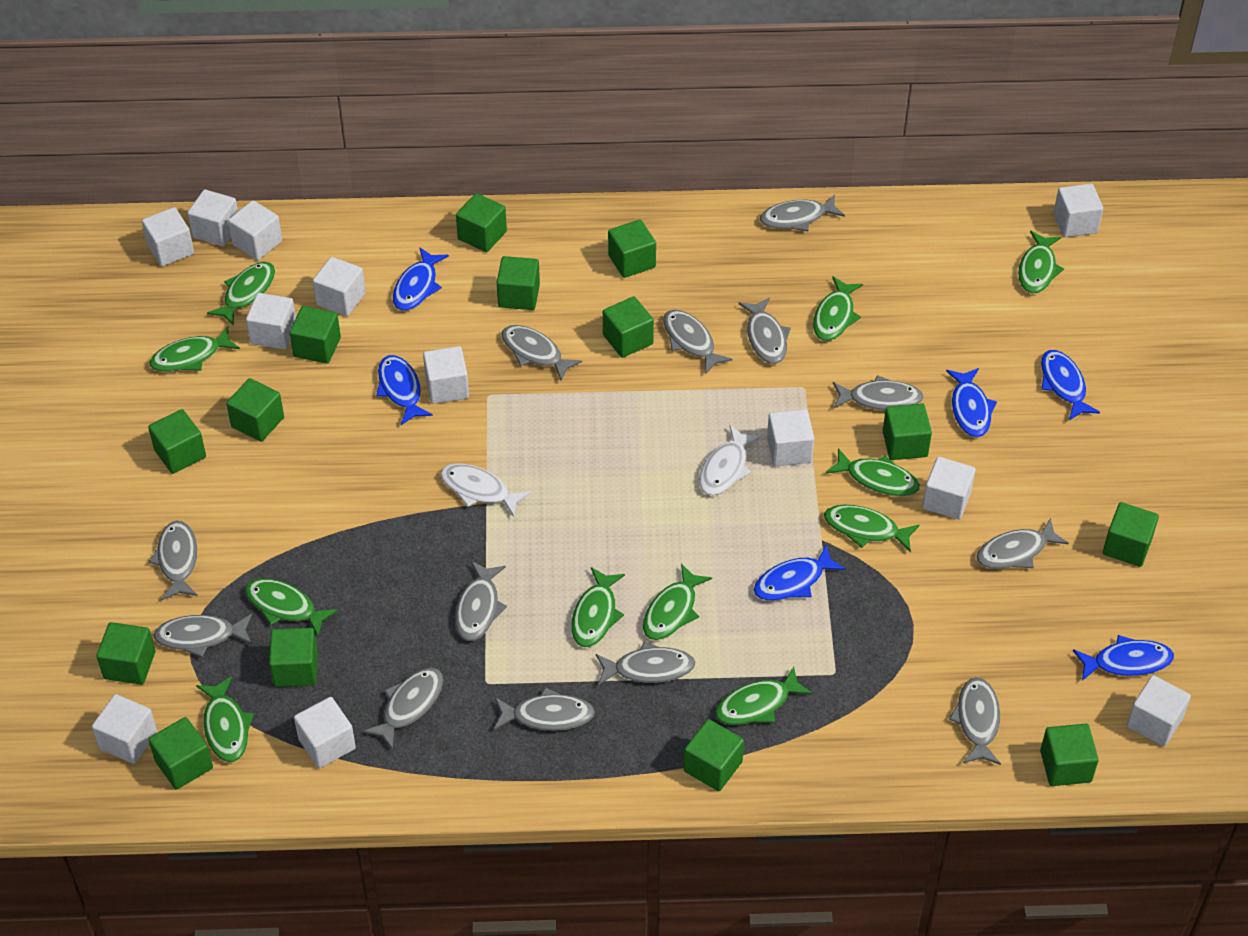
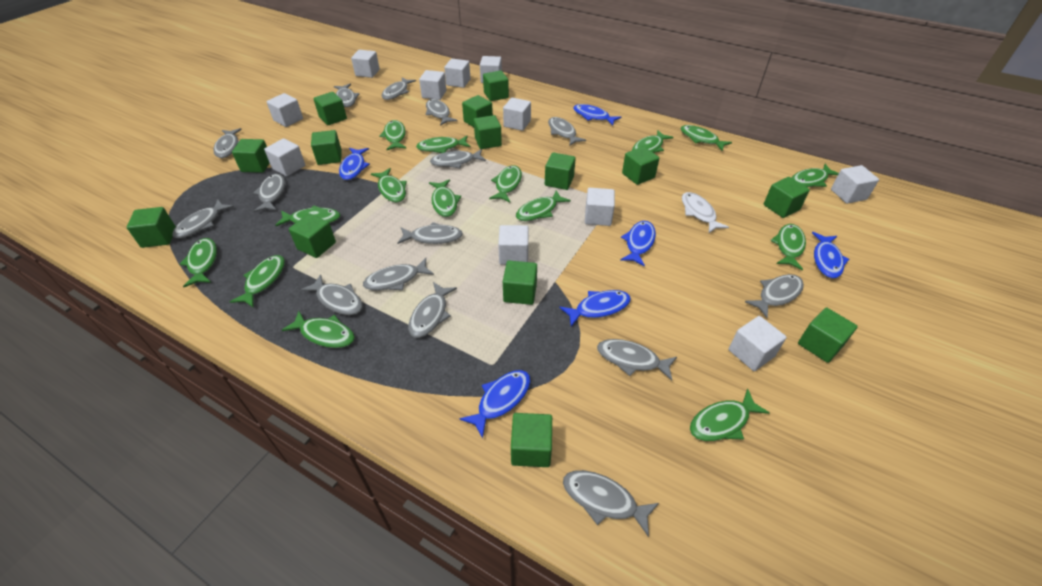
green fish: 11 -> 15
grey fish: 13 -> 15
white cube: 12 -> 11
white fish: 2 -> 1

